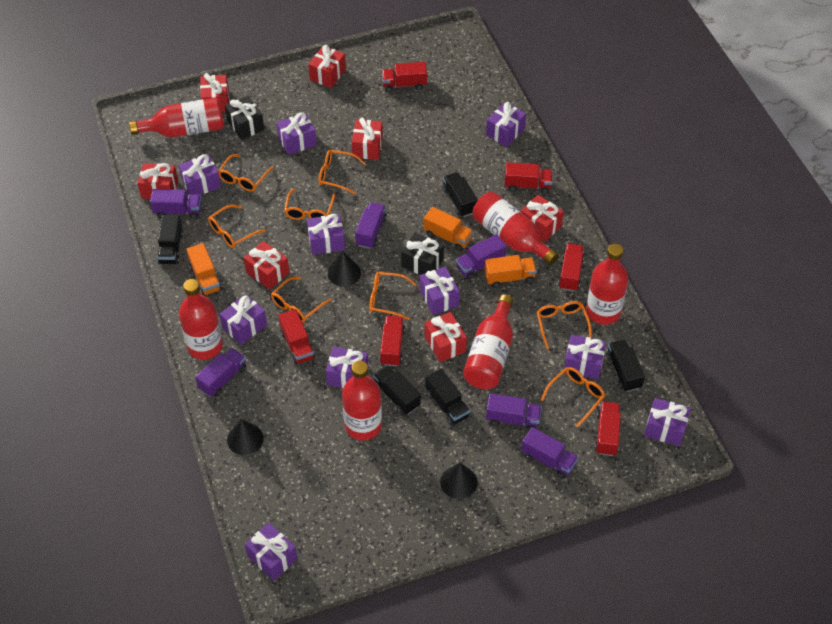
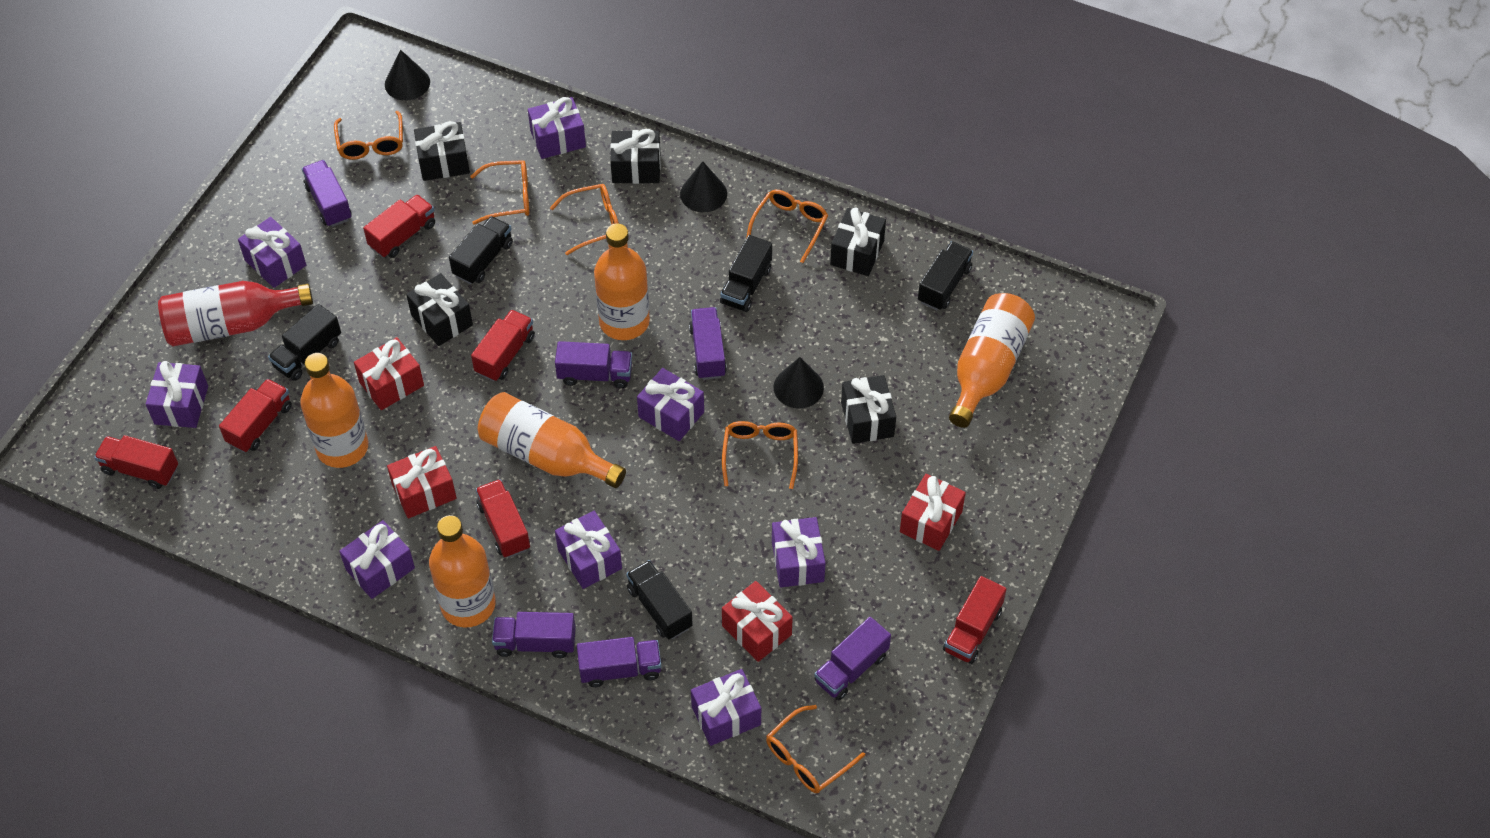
black gift: 2 -> 5
orange bottle: 0 -> 5
orange glasses: 8 -> 6
orange truck: 3 -> 0
purple gift: 10 -> 8
red bottle: 6 -> 1
red gift: 7 -> 4

